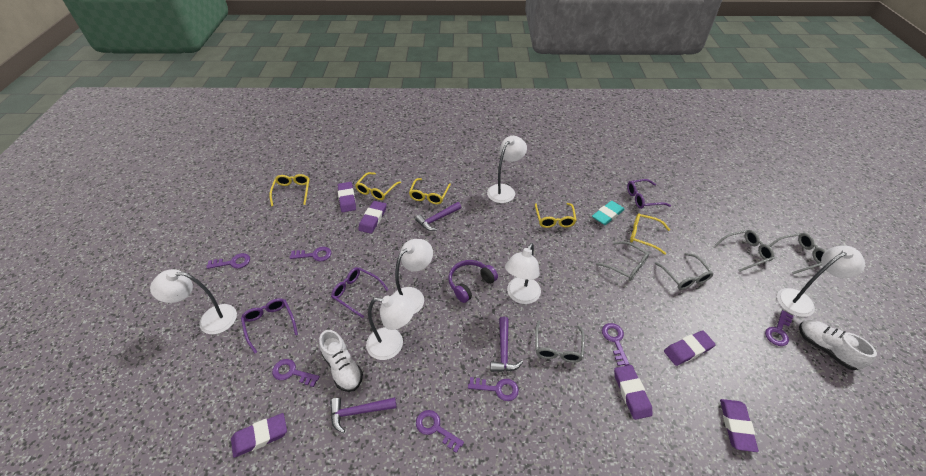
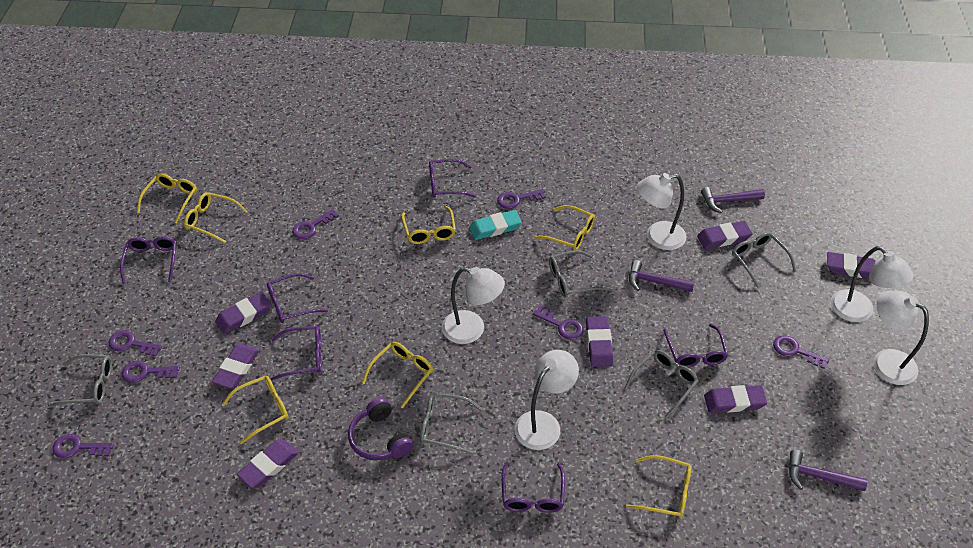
purple eraser: 6 -> 7
purple glasses: 3 -> 6
white lamp: 6 -> 5
white shoe: 2 -> 0
yellow glasses: 5 -> 7

